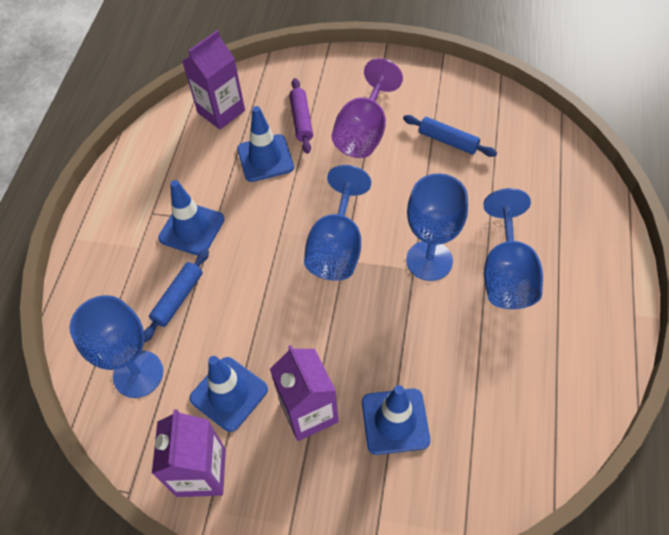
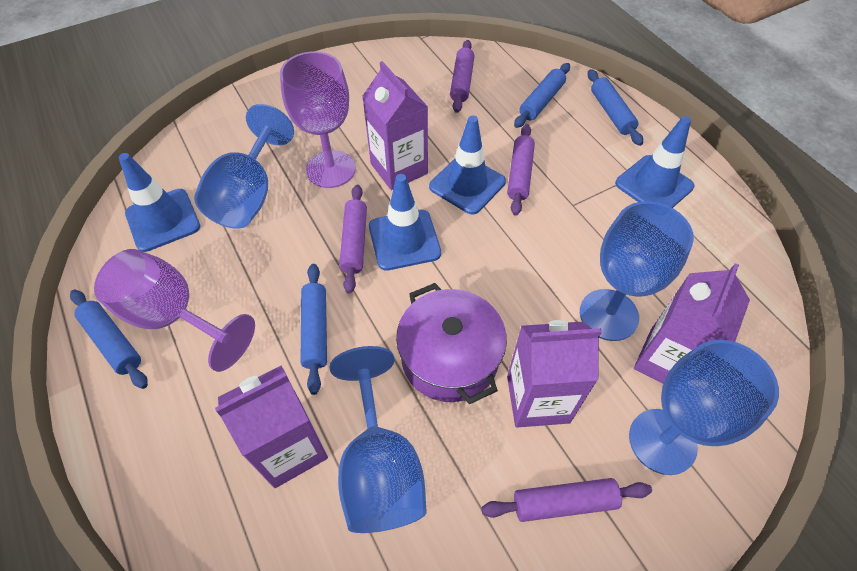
blue rolling pin: 2 -> 4
purple carton: 3 -> 4
purple goblet: 1 -> 2
purple pot: 0 -> 1
purple rolling pin: 1 -> 4

